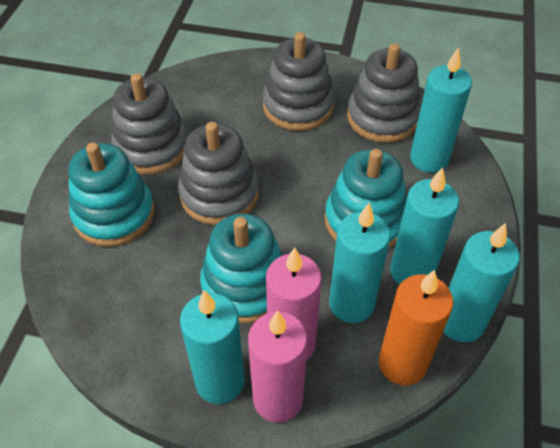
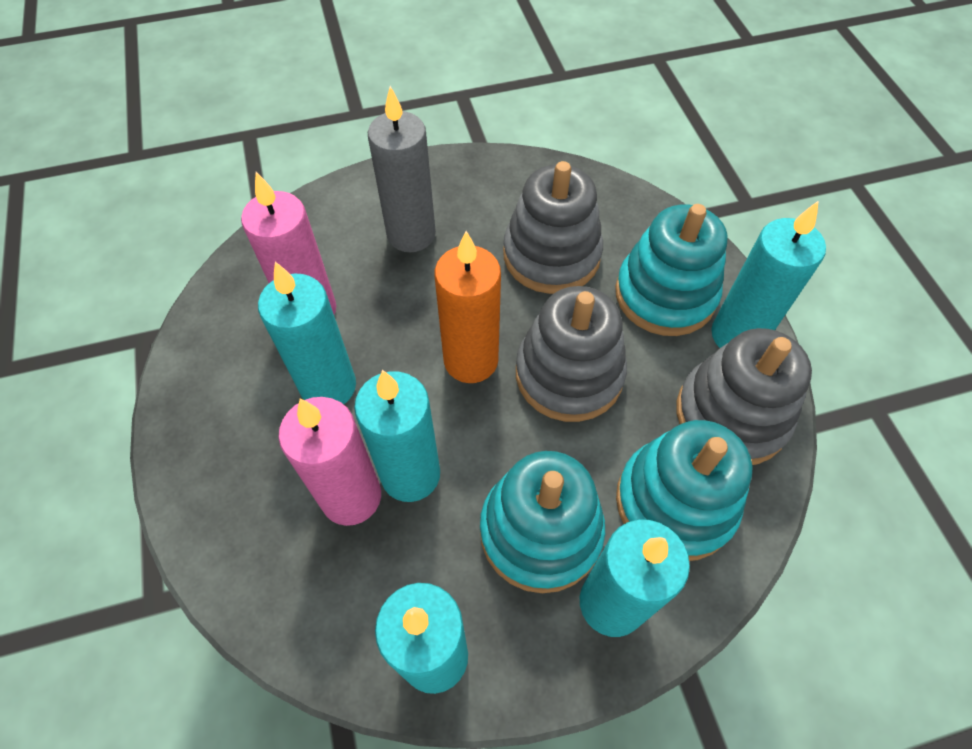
grey candle: 0 -> 1
grey stacking toy: 4 -> 3

